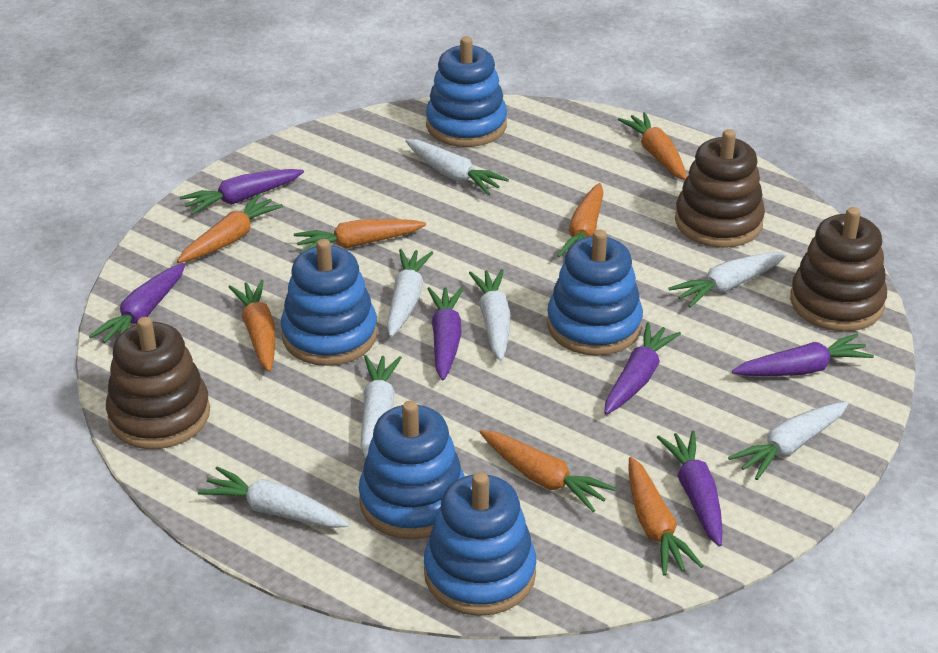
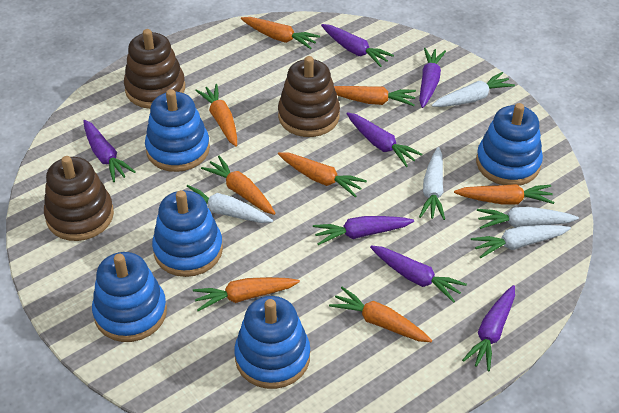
orange carrot: 7 -> 8
purple carrot: 6 -> 7
white carrot: 7 -> 5

